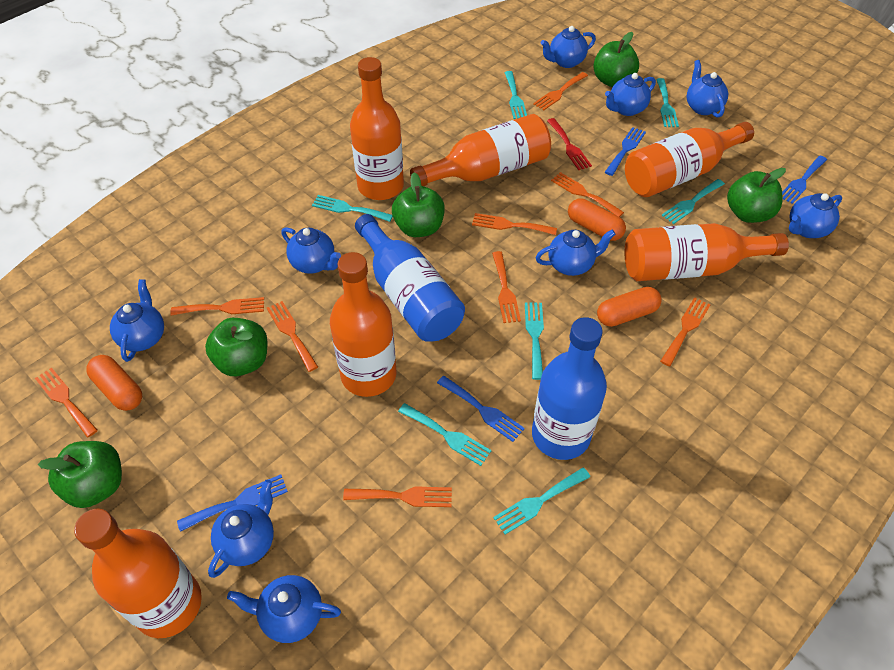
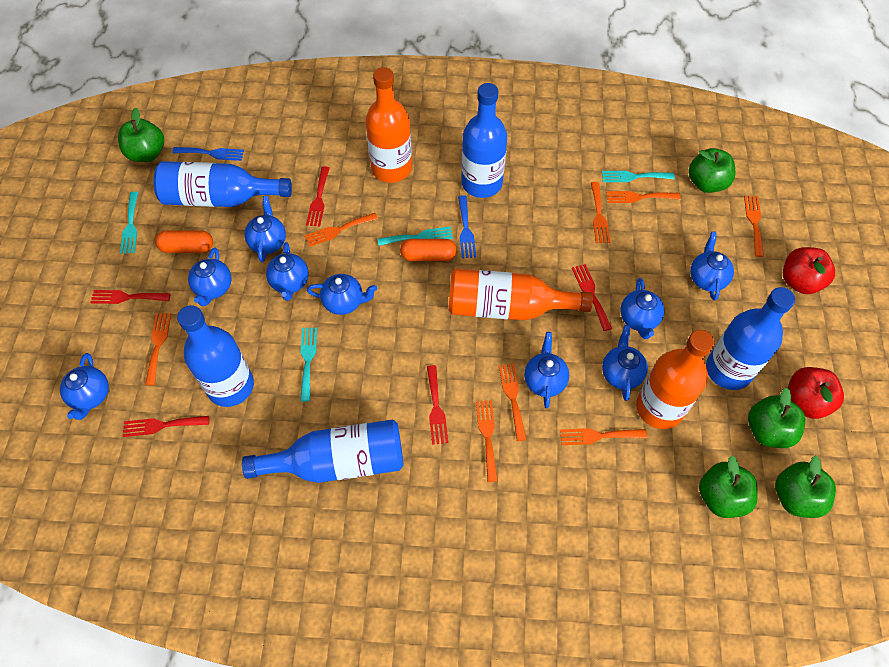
blue bottle: 2 -> 5
blue fork: 4 -> 2
orange bottle: 6 -> 3
orange capsule: 3 -> 2
orange fork: 9 -> 8
red apple: 0 -> 2
red fork: 1 -> 5
turquoise fork: 7 -> 4

